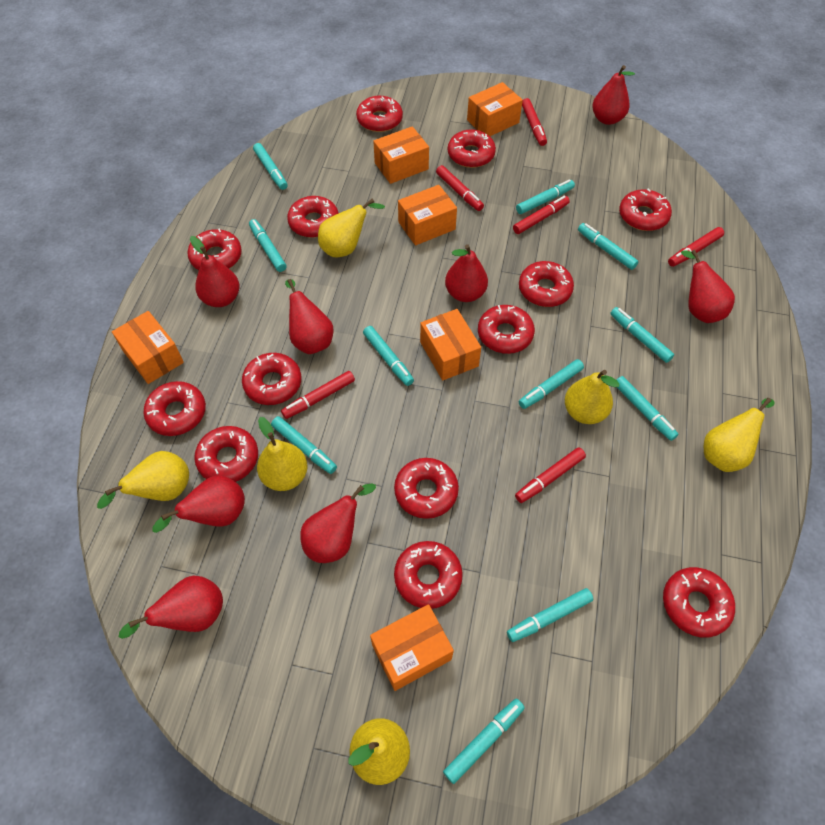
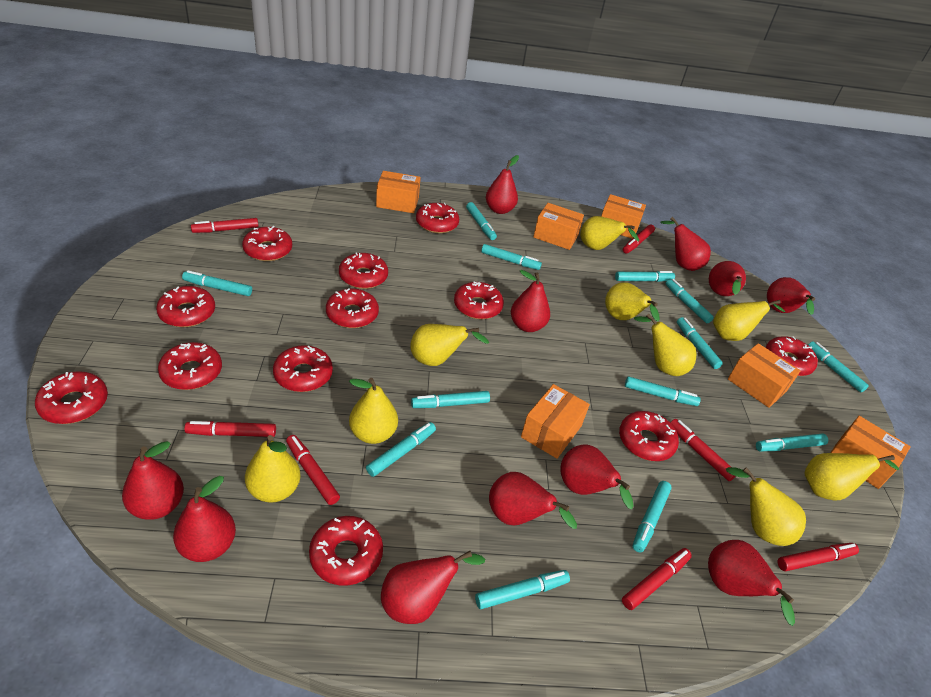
red donut: 13 -> 12
red marker: 6 -> 7
red pear: 8 -> 11
turquoise marker: 11 -> 13
yellow pear: 6 -> 9

